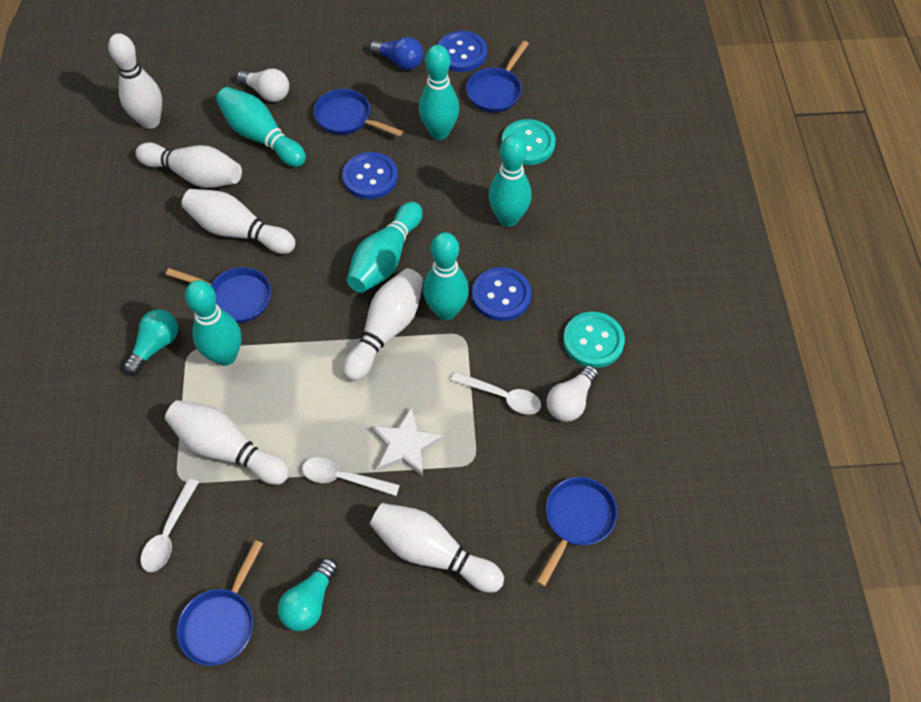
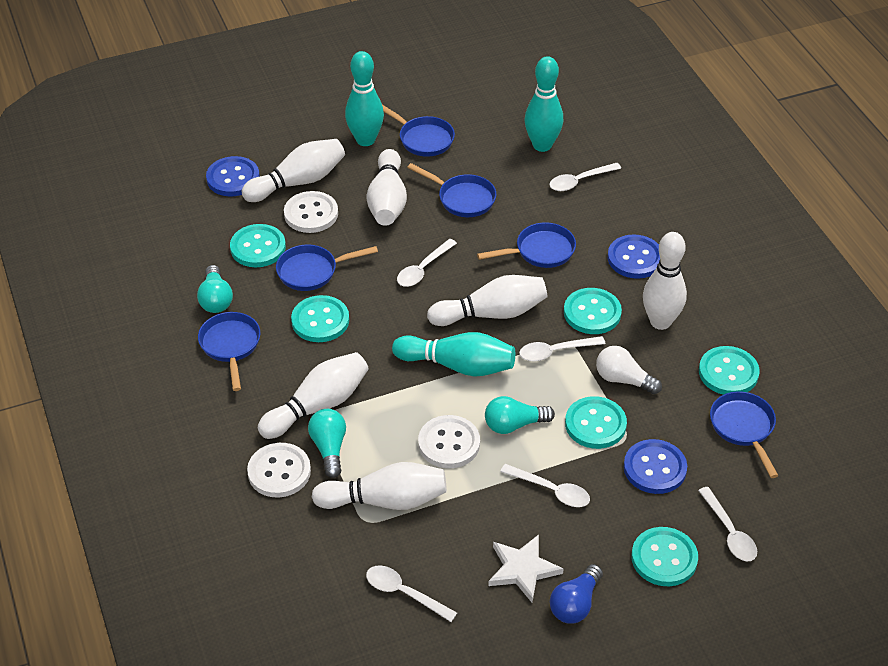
blue pan: 5 -> 6
turquoise bowling pin: 6 -> 3
turquoise button: 2 -> 6
turquoise light bulb: 2 -> 3
white button: 0 -> 3
white light bulb: 2 -> 1
white spoon: 3 -> 6

